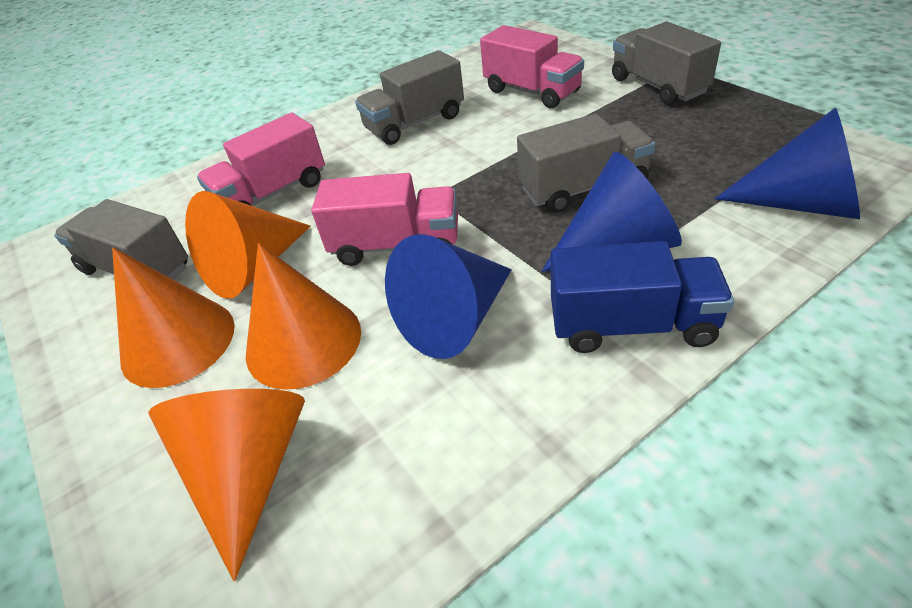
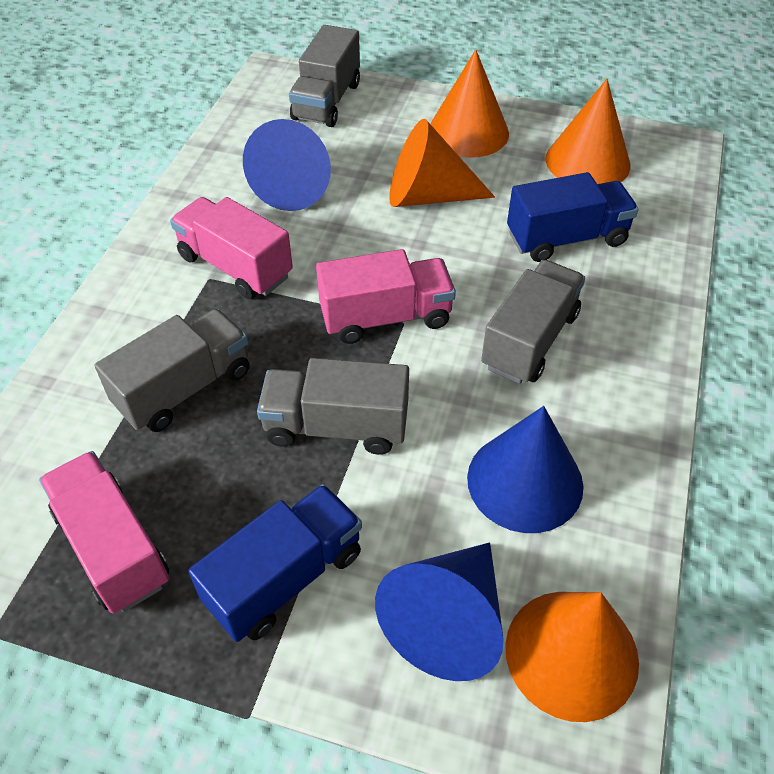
blue truck: 1 -> 2

